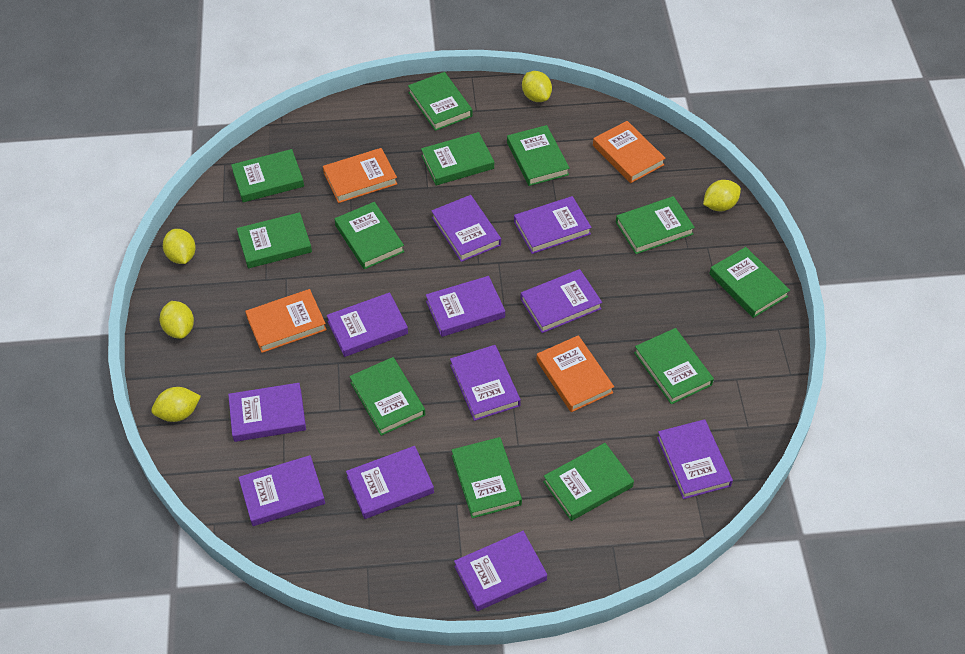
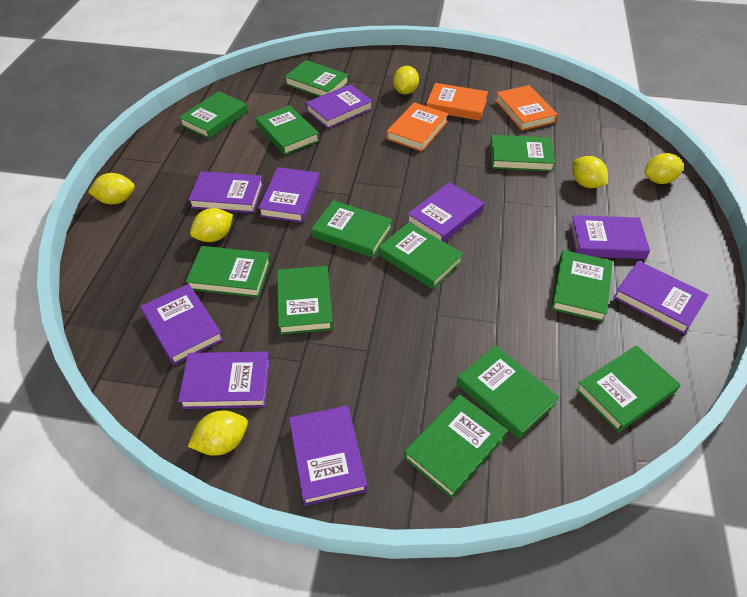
orange book: 4 -> 3
purple book: 11 -> 9
yellow lemon: 5 -> 6

